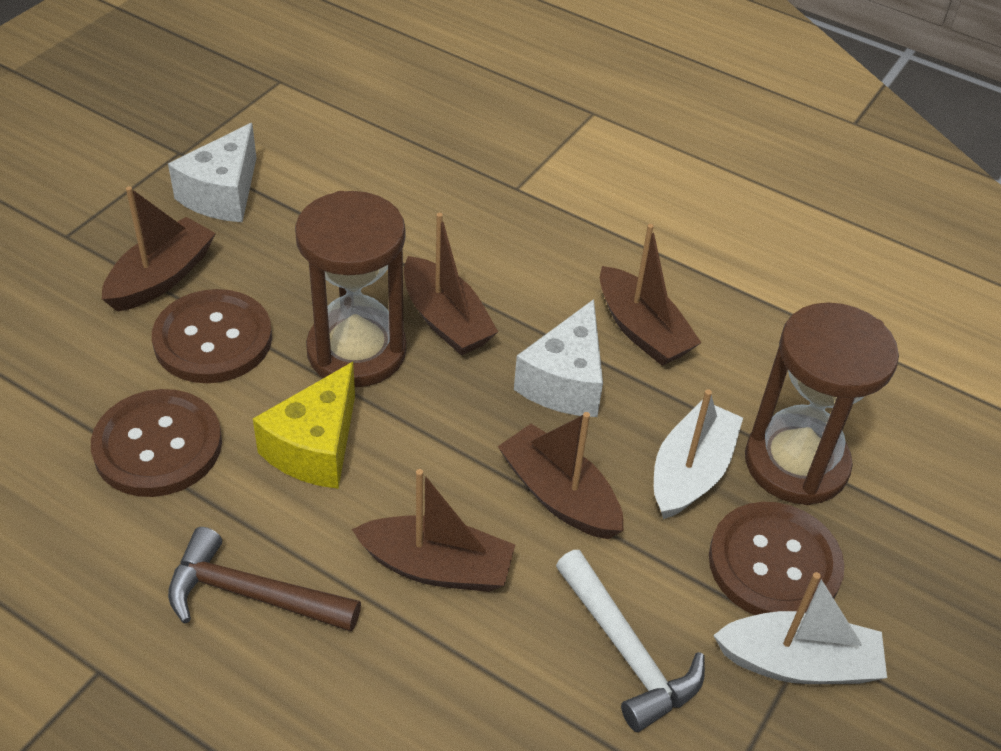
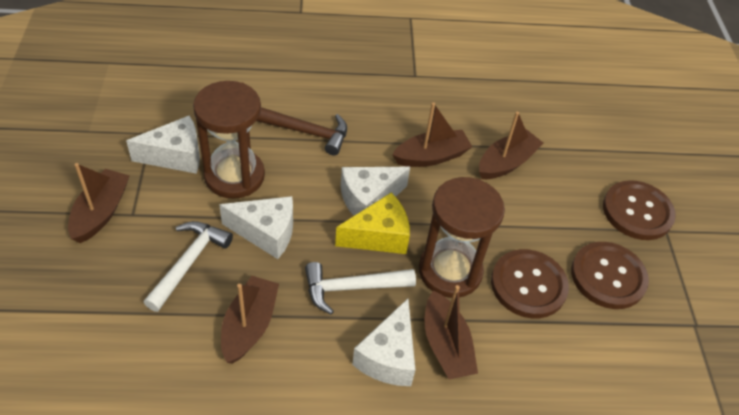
white boat: 2 -> 0
white cheese: 2 -> 4
white hammer: 1 -> 2

